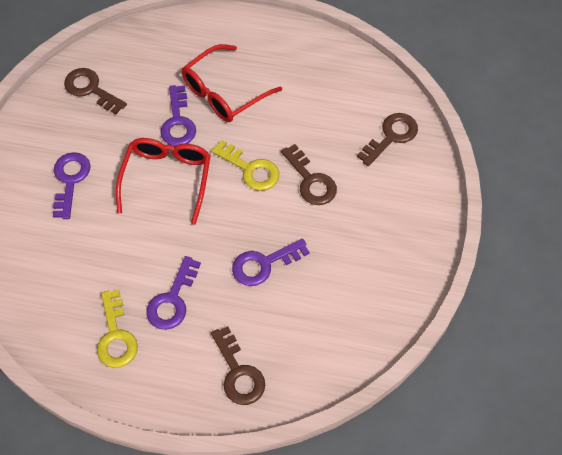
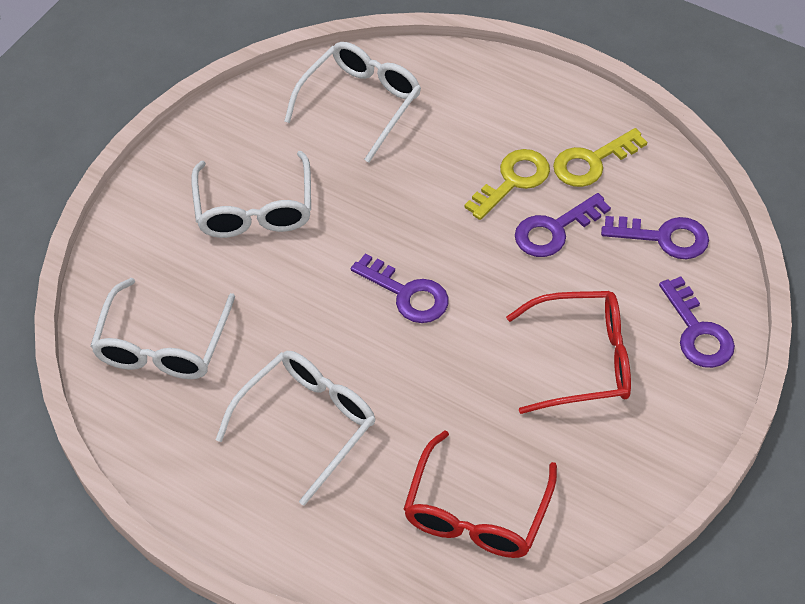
brown key: 4 -> 0
white glasses: 0 -> 4

